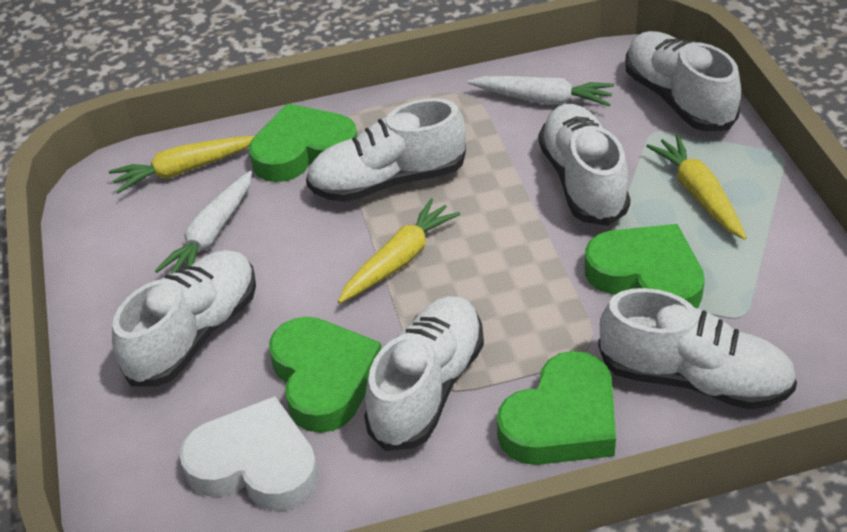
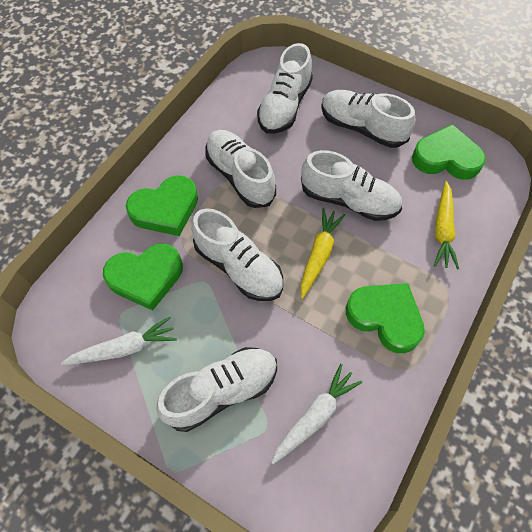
white heart: 1 -> 0
yellow carrot: 3 -> 2

